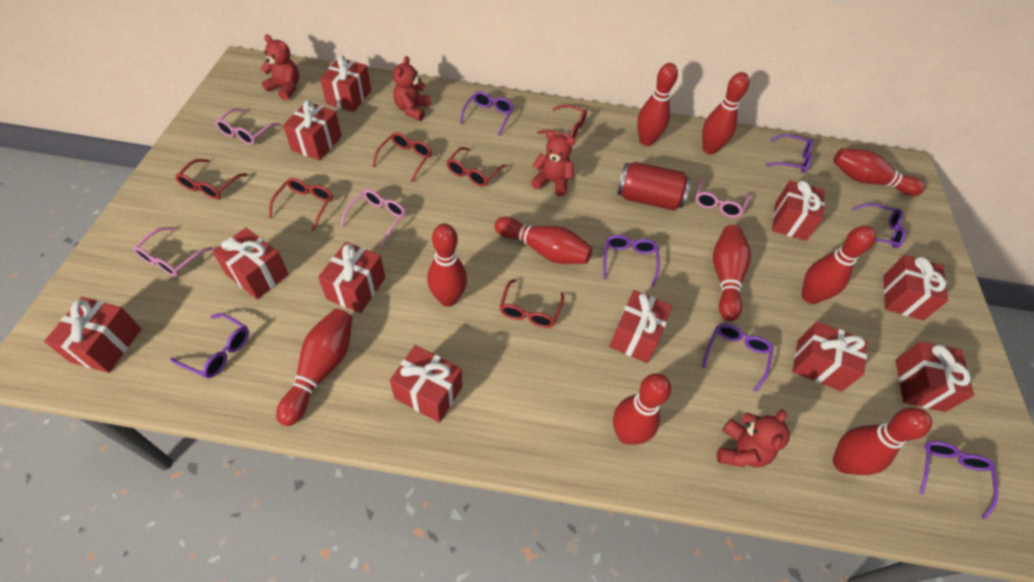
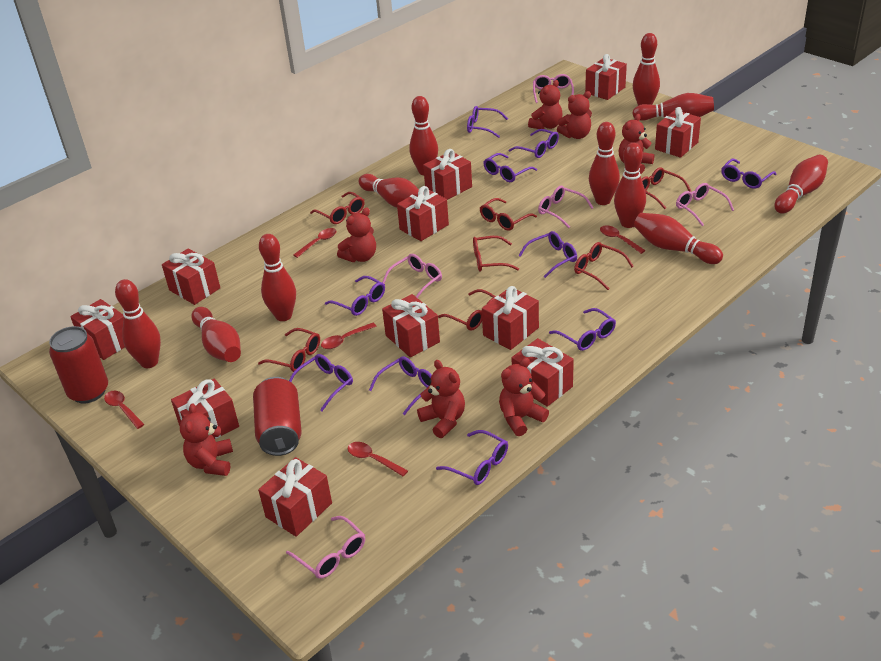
pink glasses: 4 -> 5
purple glasses: 7 -> 10
red bowling pin: 10 -> 11
red can: 1 -> 2
red glasses: 6 -> 7
red spoon: 0 -> 5
red teddy bear: 4 -> 7

